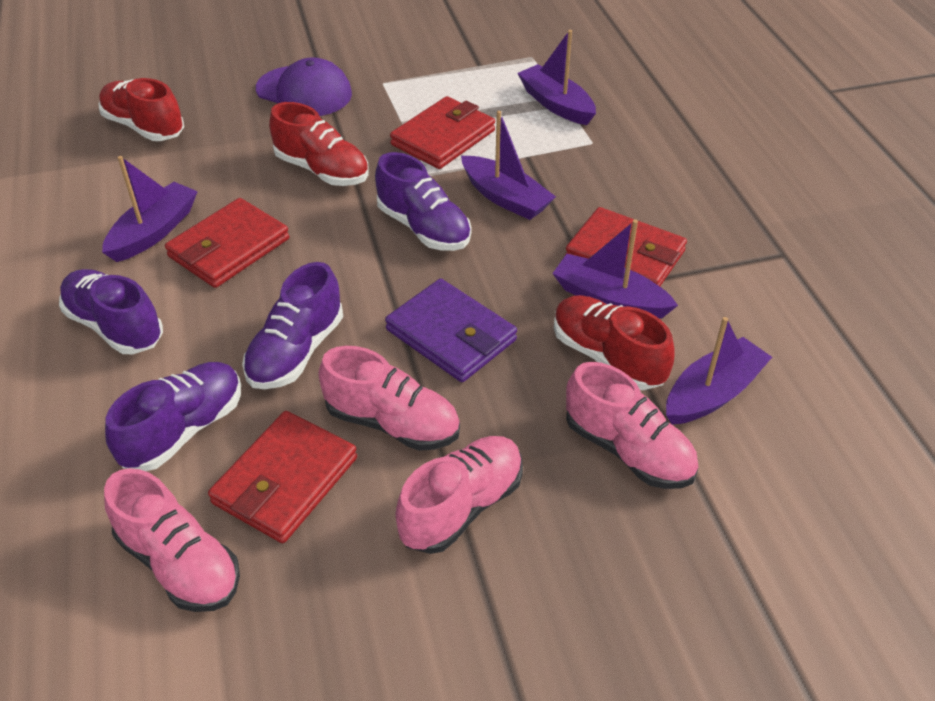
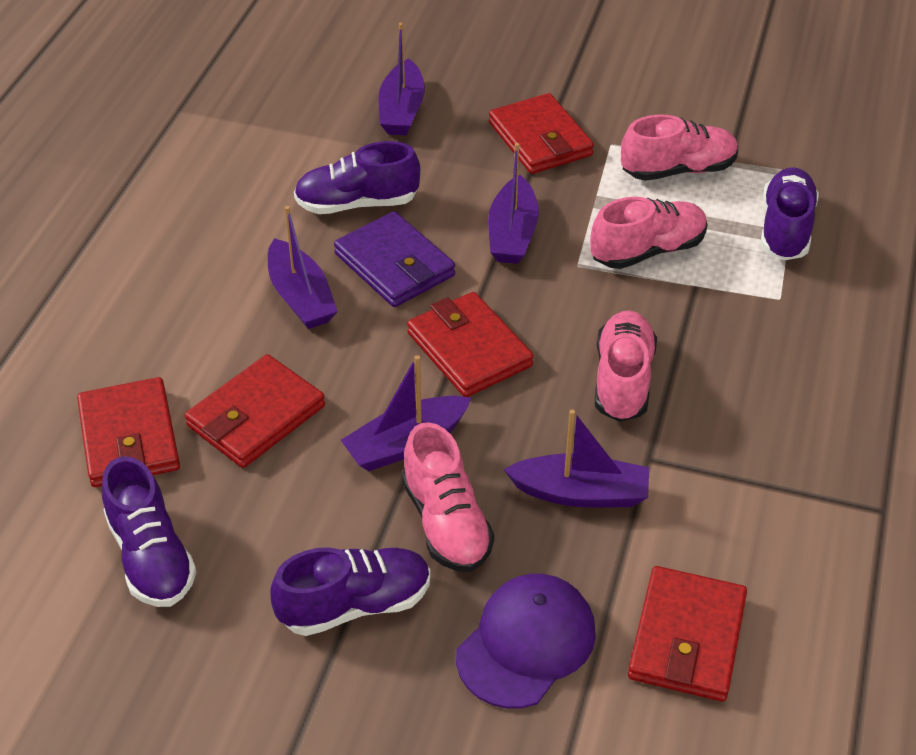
red shoe: 3 -> 0
red wallet: 4 -> 5

